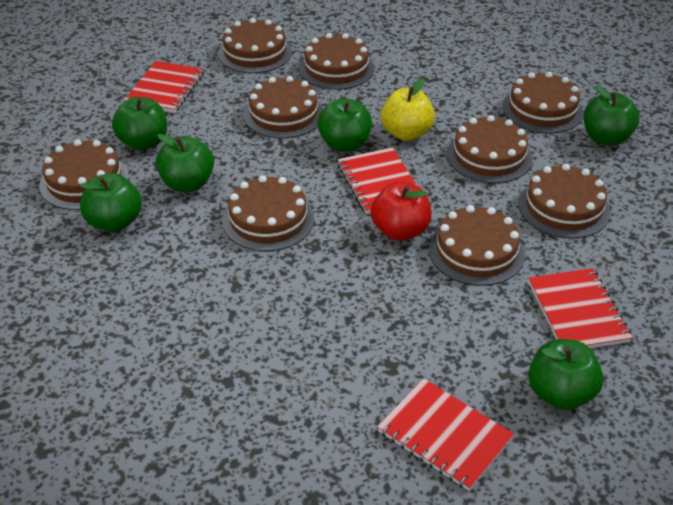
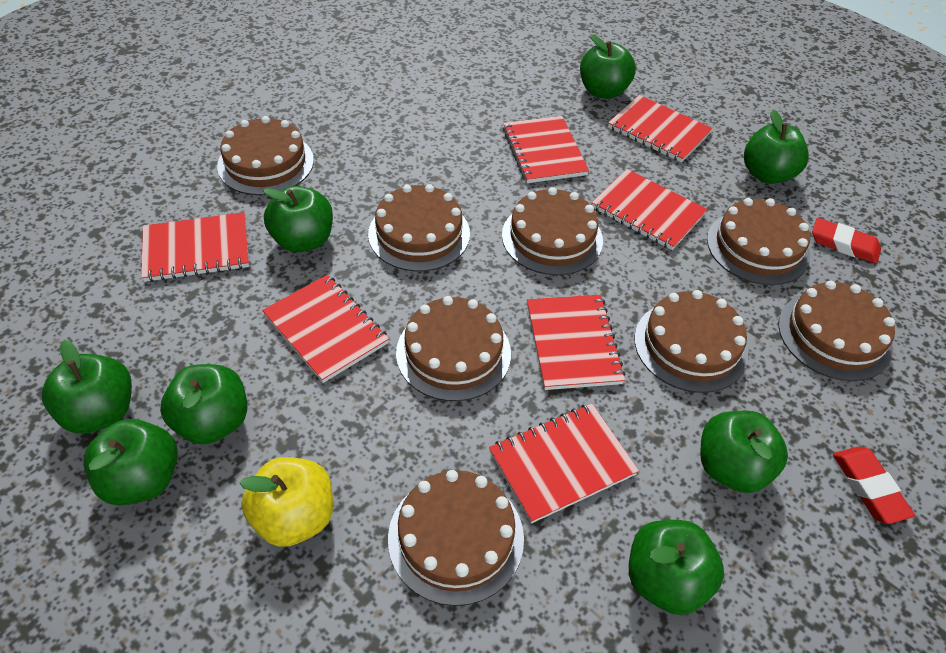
brown cake: 9 -> 8
green apple: 6 -> 8
red apple: 1 -> 0
red eraser: 0 -> 2
red notebook: 4 -> 7

